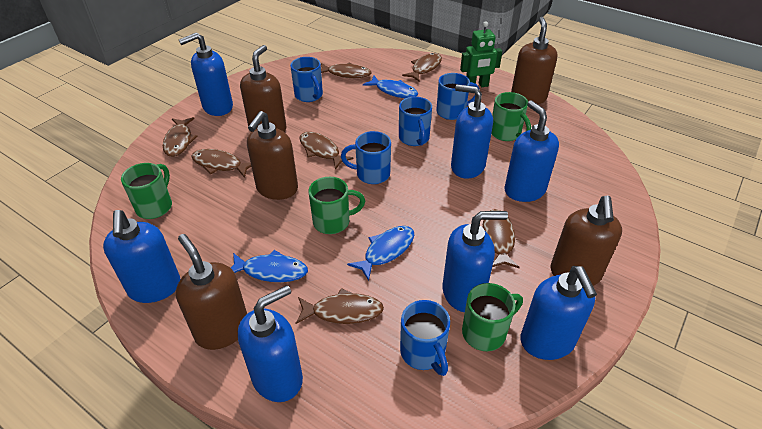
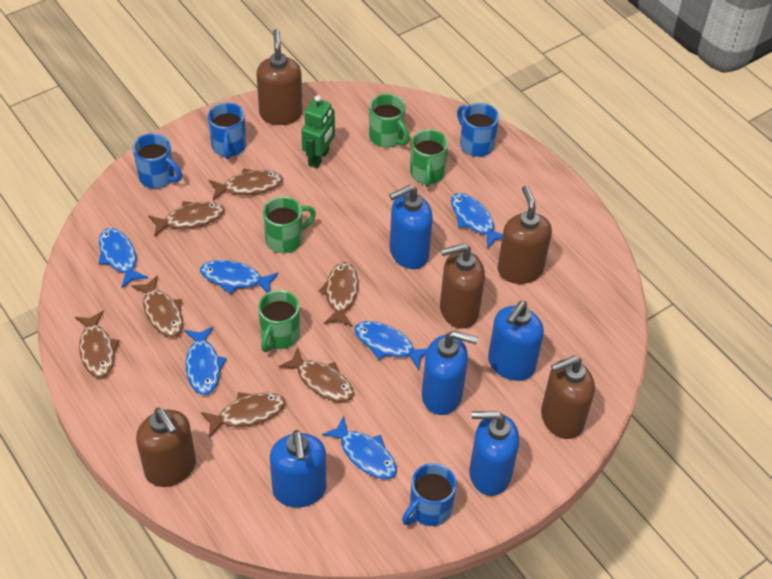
blue fish: 3 -> 6
blue mug: 5 -> 4
blue soap dispenser: 7 -> 5

